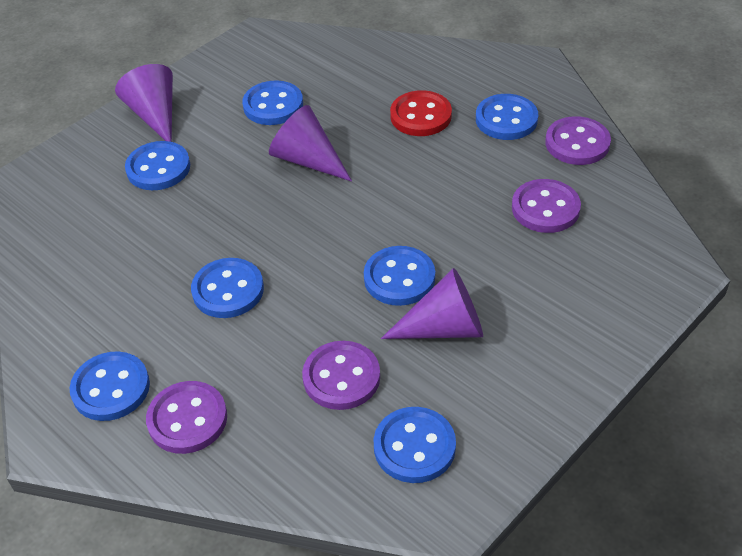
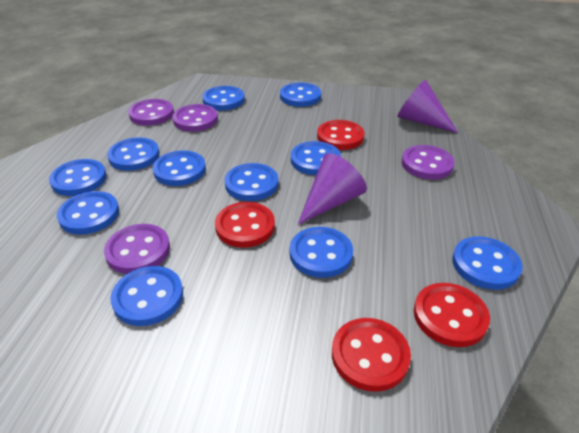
blue button: 7 -> 11
purple cone: 3 -> 2
red button: 1 -> 4

